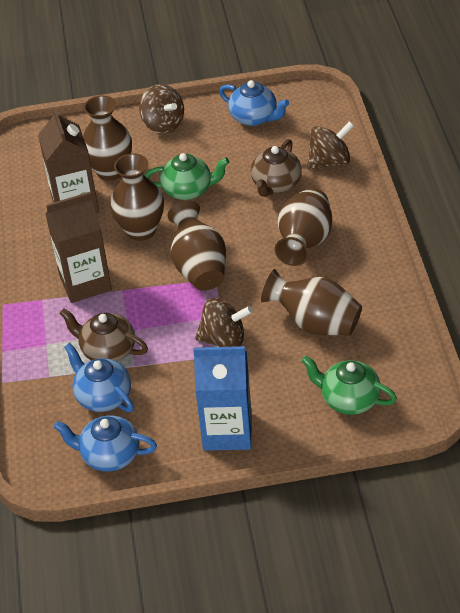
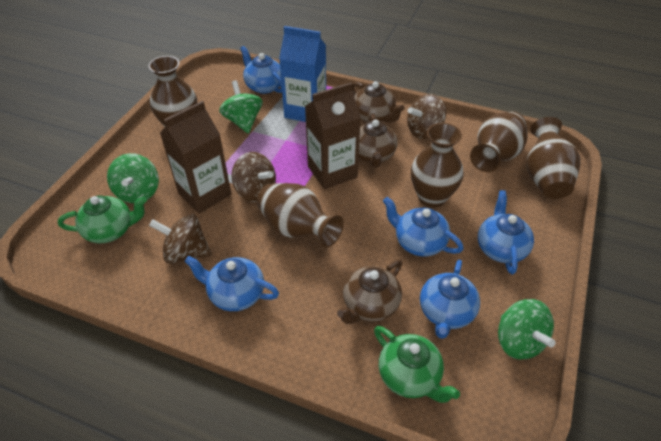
blue teapot: 3 -> 5
brown teapot: 2 -> 3
green spinning top: 0 -> 3

